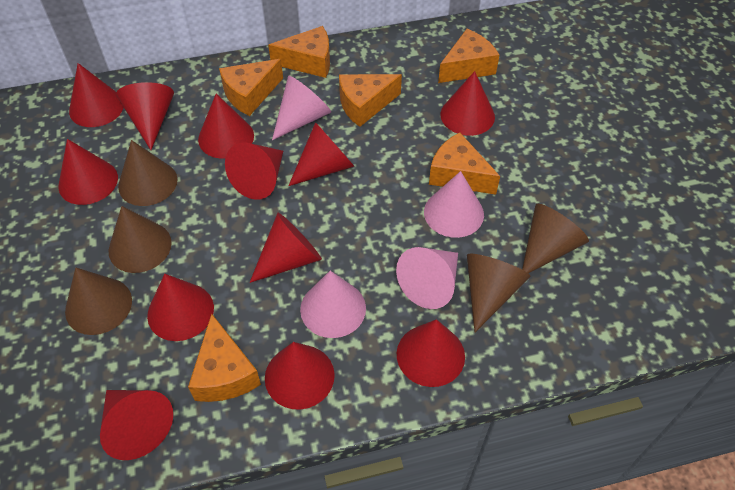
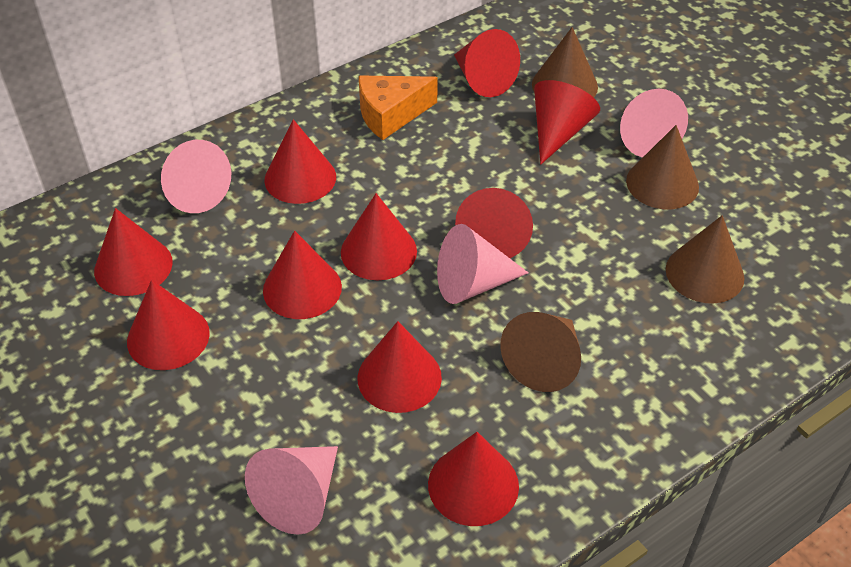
brown cone: 5 -> 4
orange cheese: 6 -> 1
red cone: 12 -> 10

